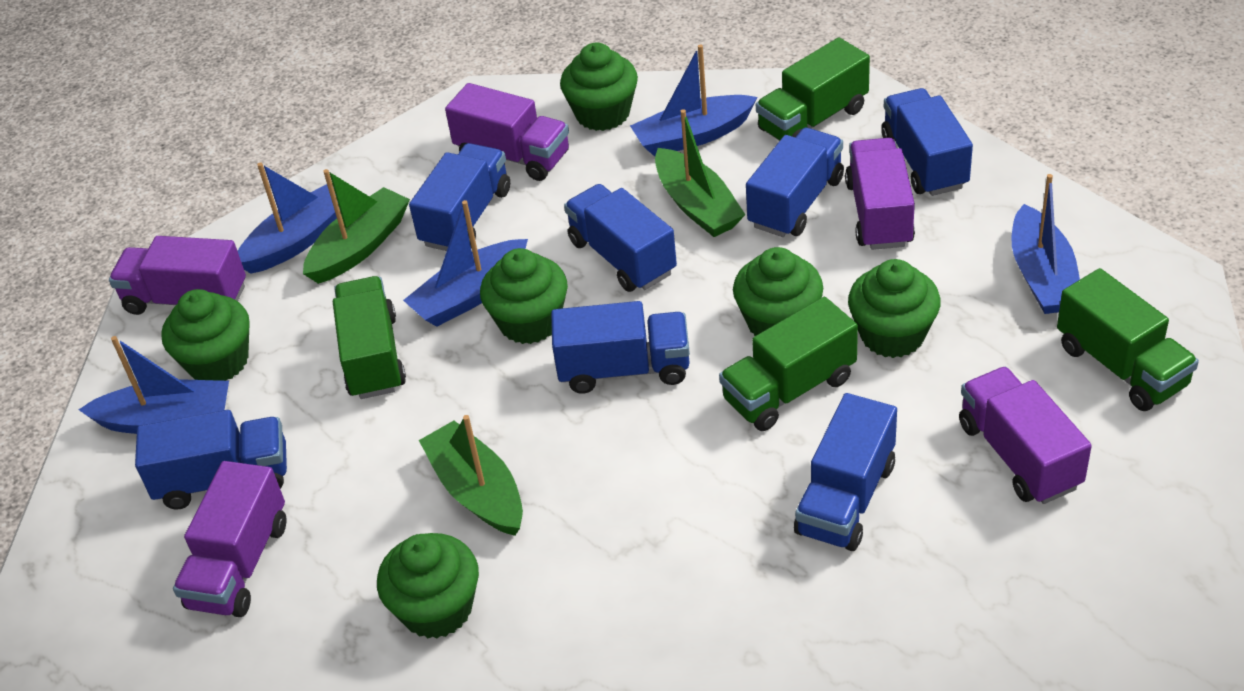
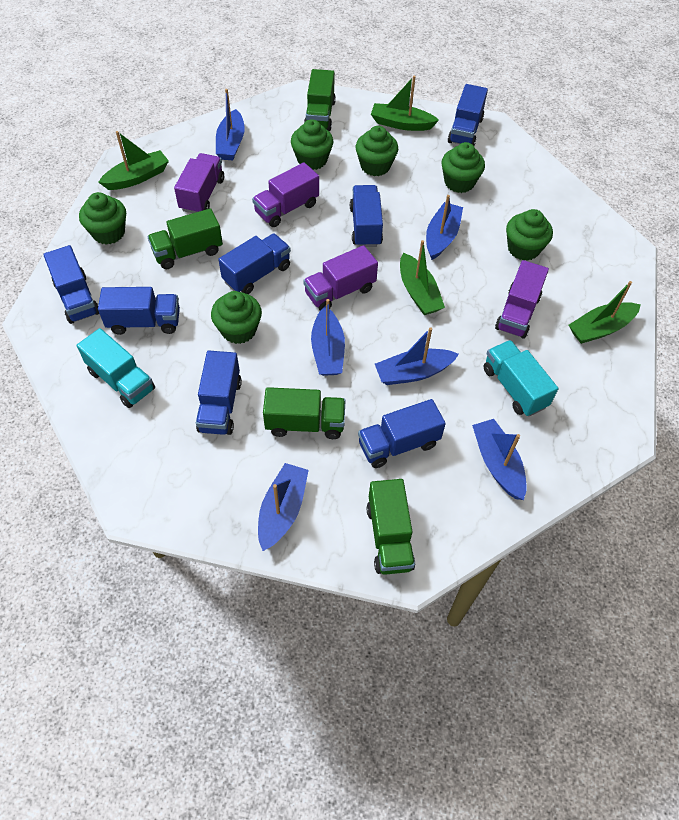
blue boat: 5 -> 6
green boat: 3 -> 4
purple truck: 5 -> 4
turquoise truck: 0 -> 2

